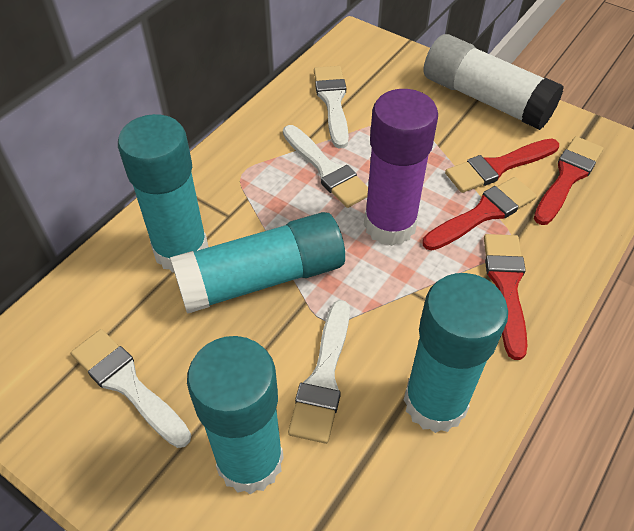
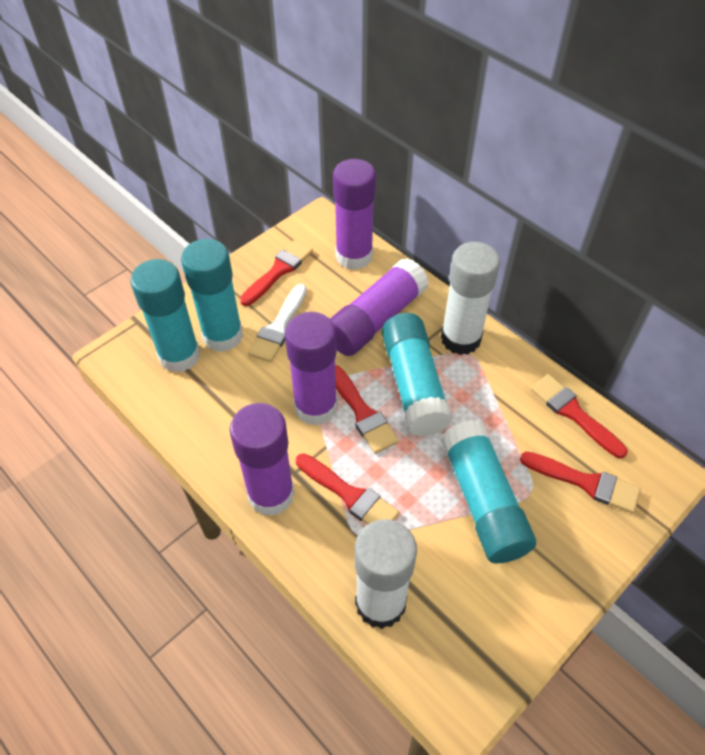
purple glue stick: 1 -> 4
red brush: 4 -> 5
white brush: 4 -> 1
white glue stick: 1 -> 2

